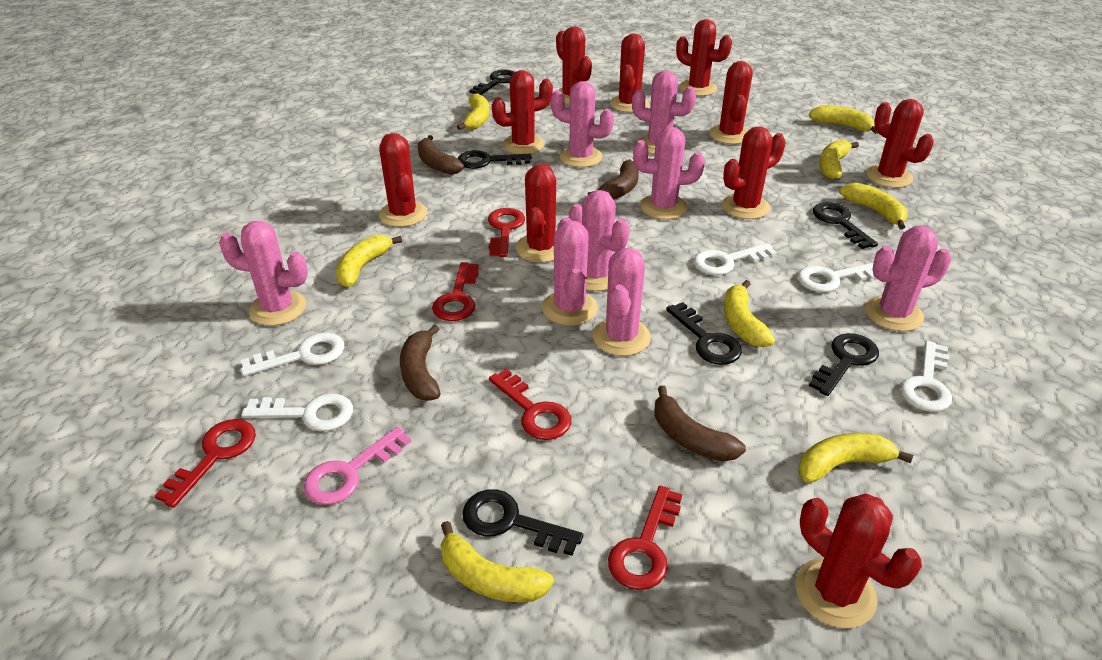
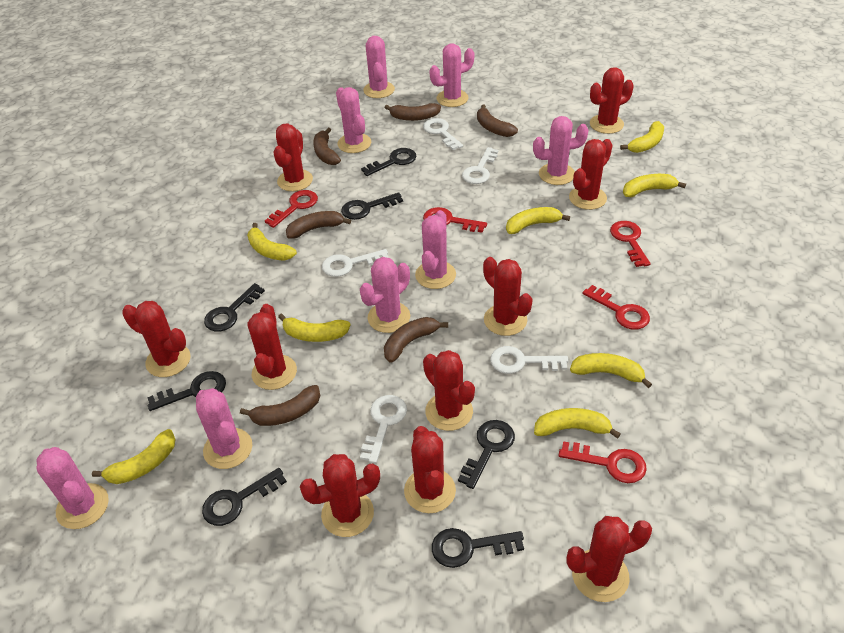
black key: 6 -> 7
brown banana: 4 -> 6
pink key: 1 -> 0

